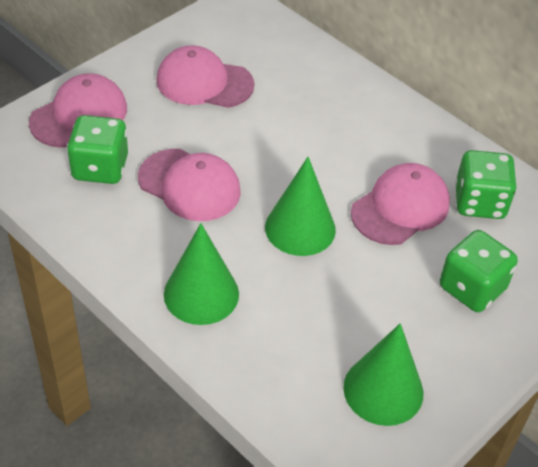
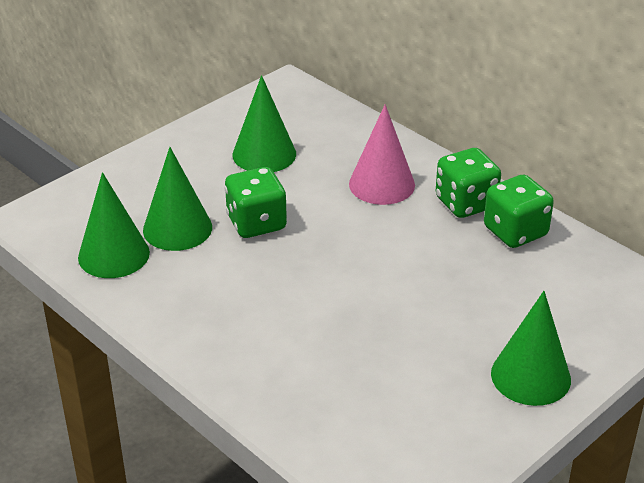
green cone: 3 -> 4
pink cap: 4 -> 0
pink cone: 0 -> 1

